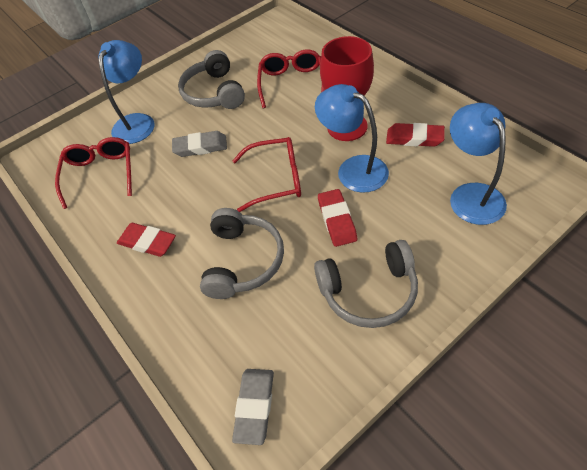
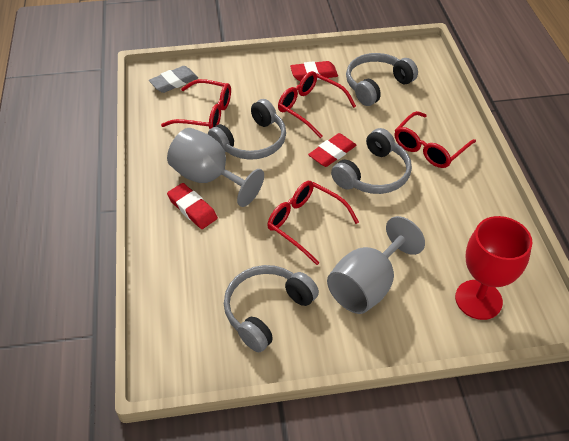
blue lamp: 3 -> 0
grey eraser: 2 -> 1
grey goblet: 0 -> 2
grey headphones: 3 -> 4
red glasses: 3 -> 4

